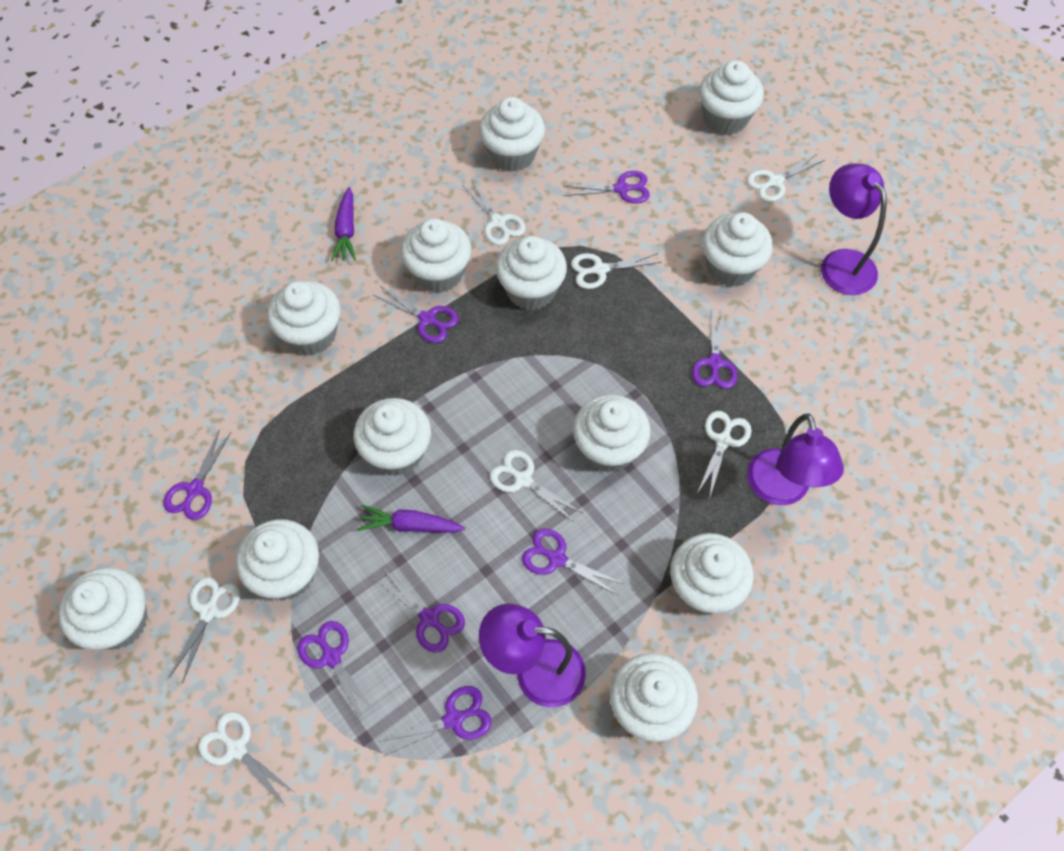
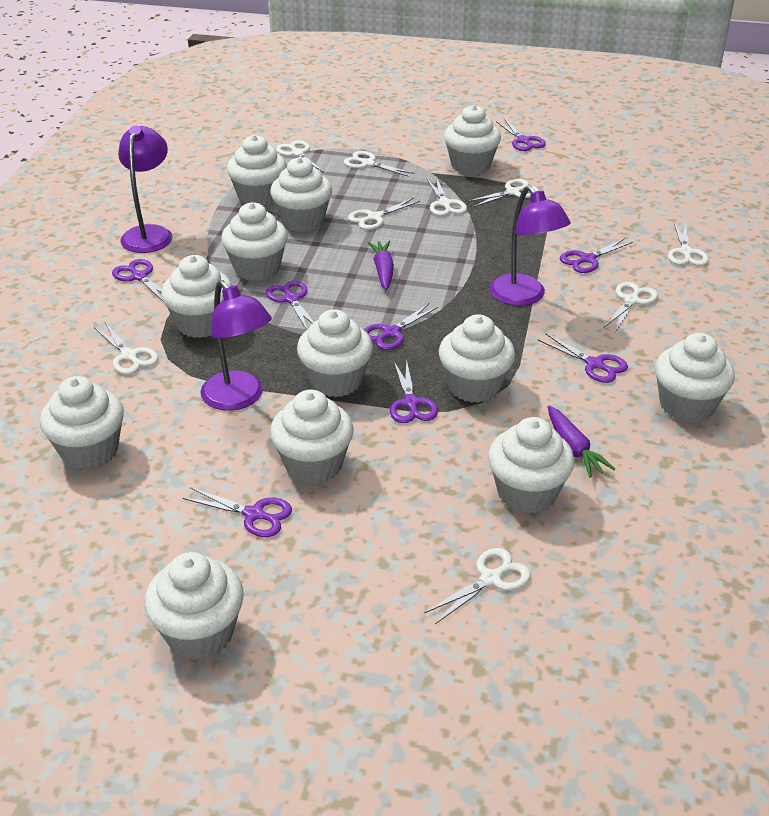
white scissors: 7 -> 9

